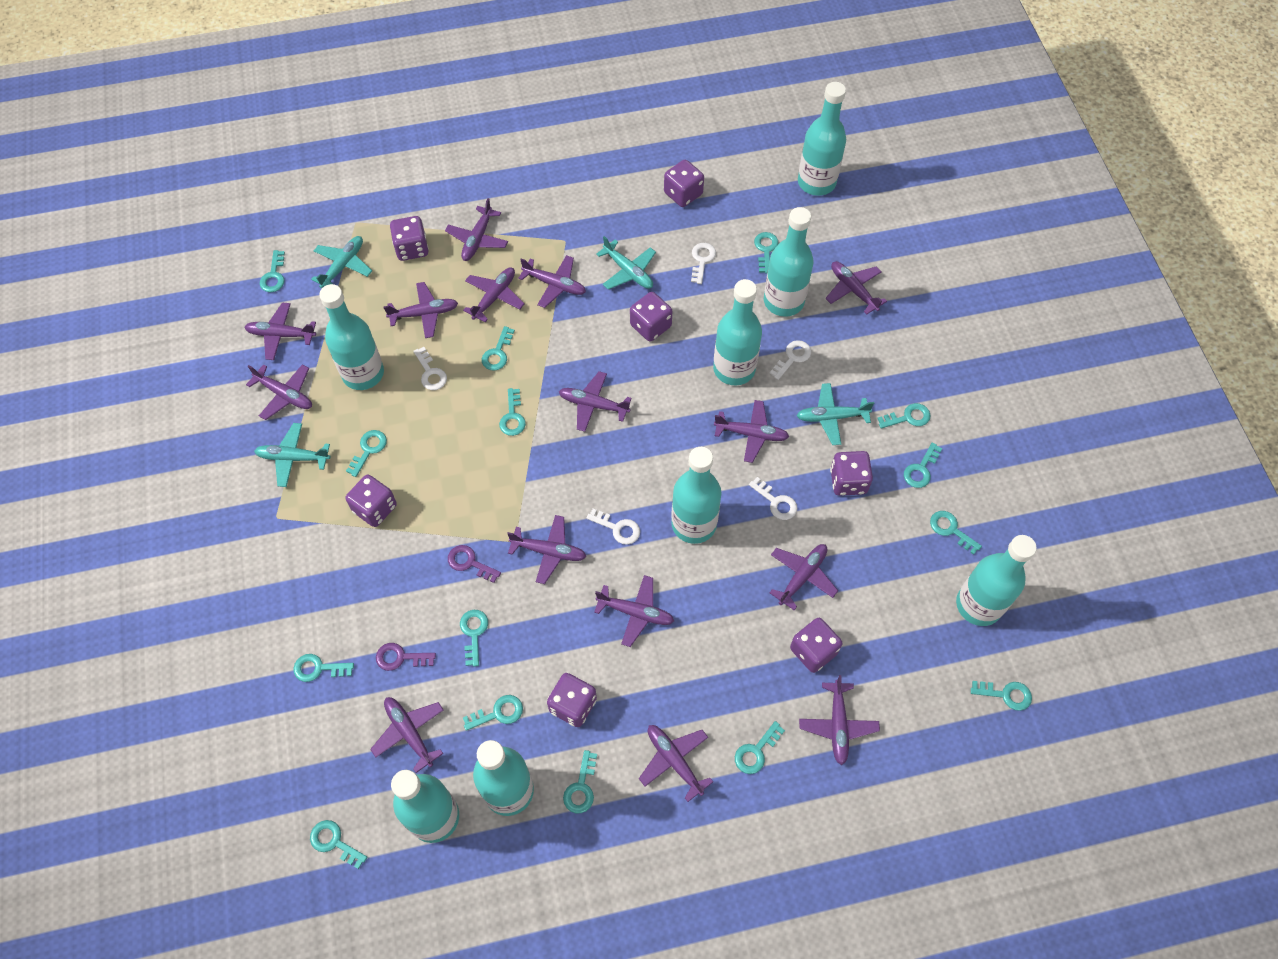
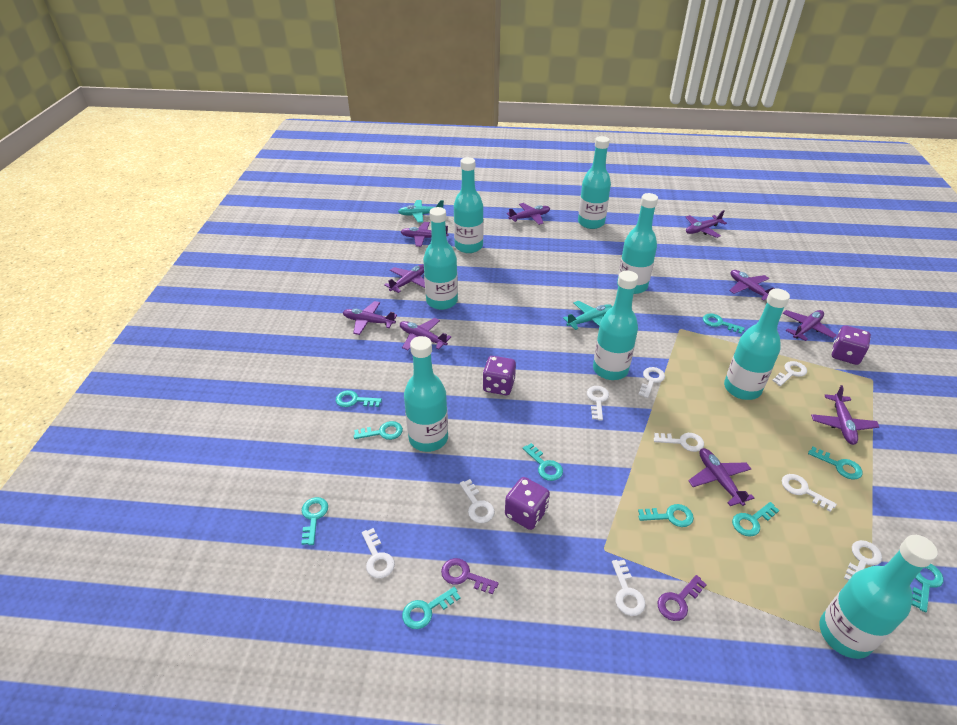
purple dice: 7 -> 3
purple plane: 15 -> 10
turquoise key: 15 -> 10
turquoise plane: 4 -> 2
white key: 5 -> 9

